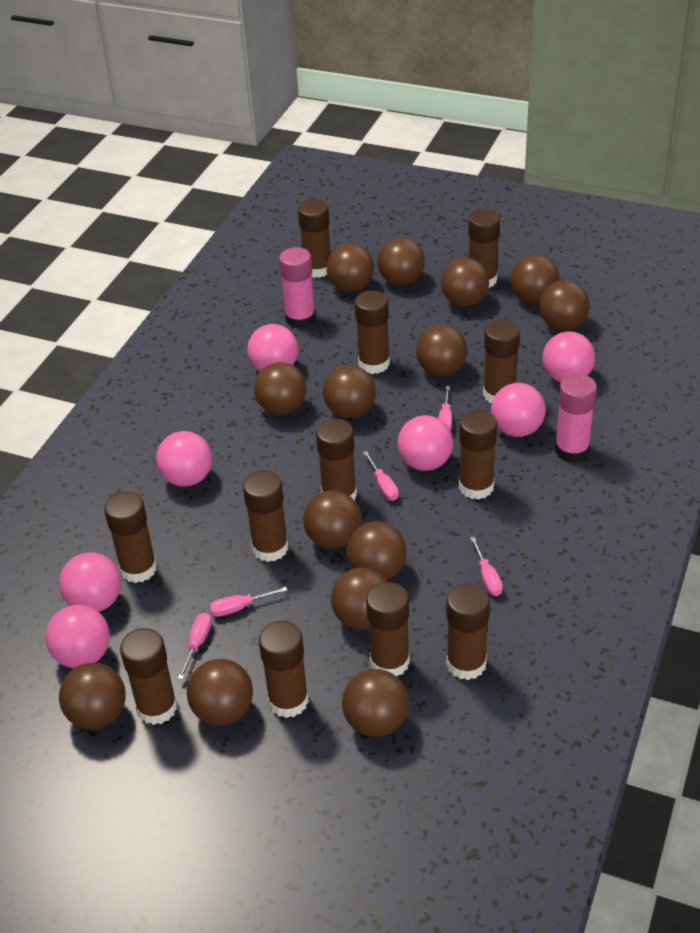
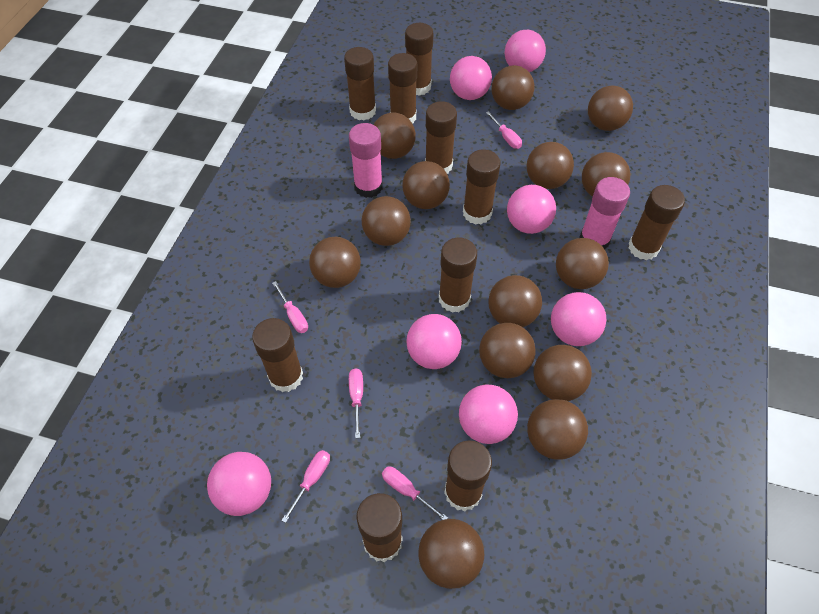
brown glue stick: 12 -> 10

